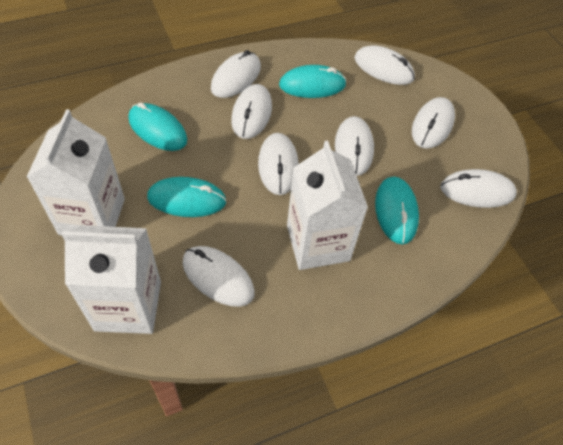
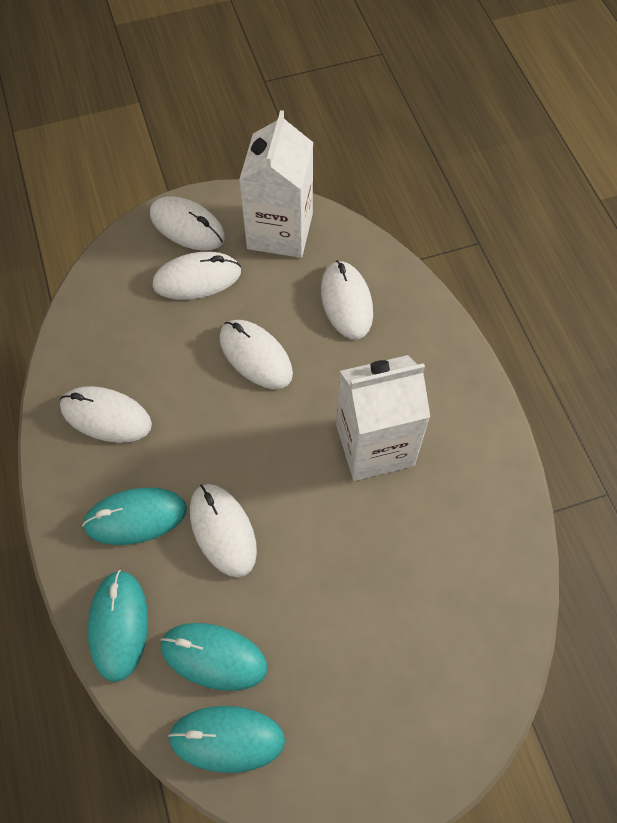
white carton: 3 -> 2
white mouse: 8 -> 6

